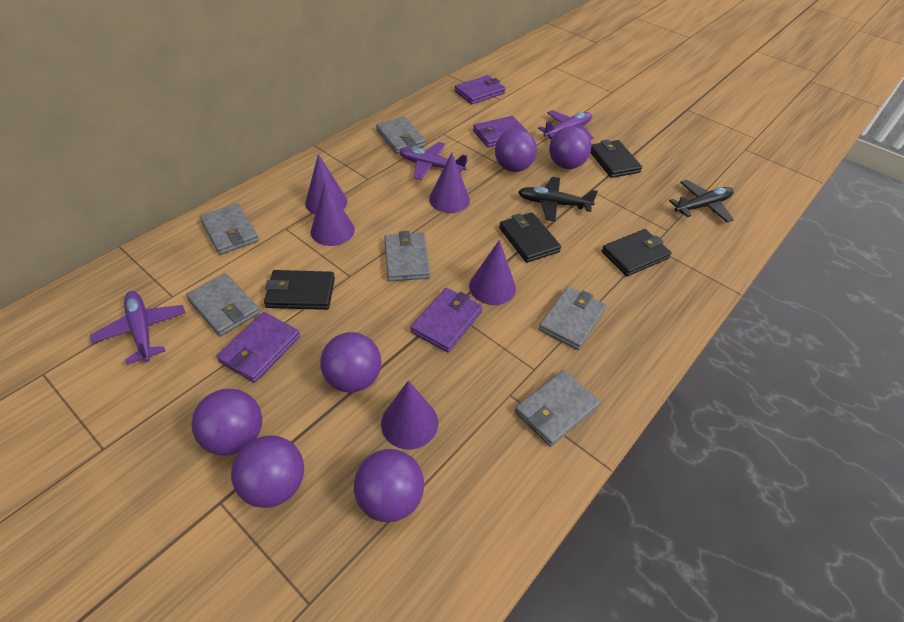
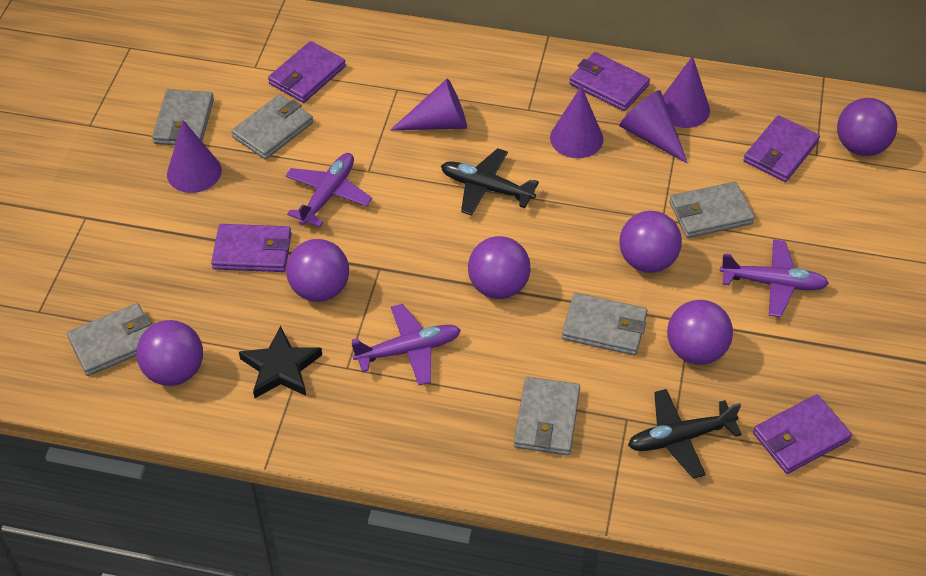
black star: 0 -> 1
black wallet: 4 -> 0
purple wallet: 4 -> 5

